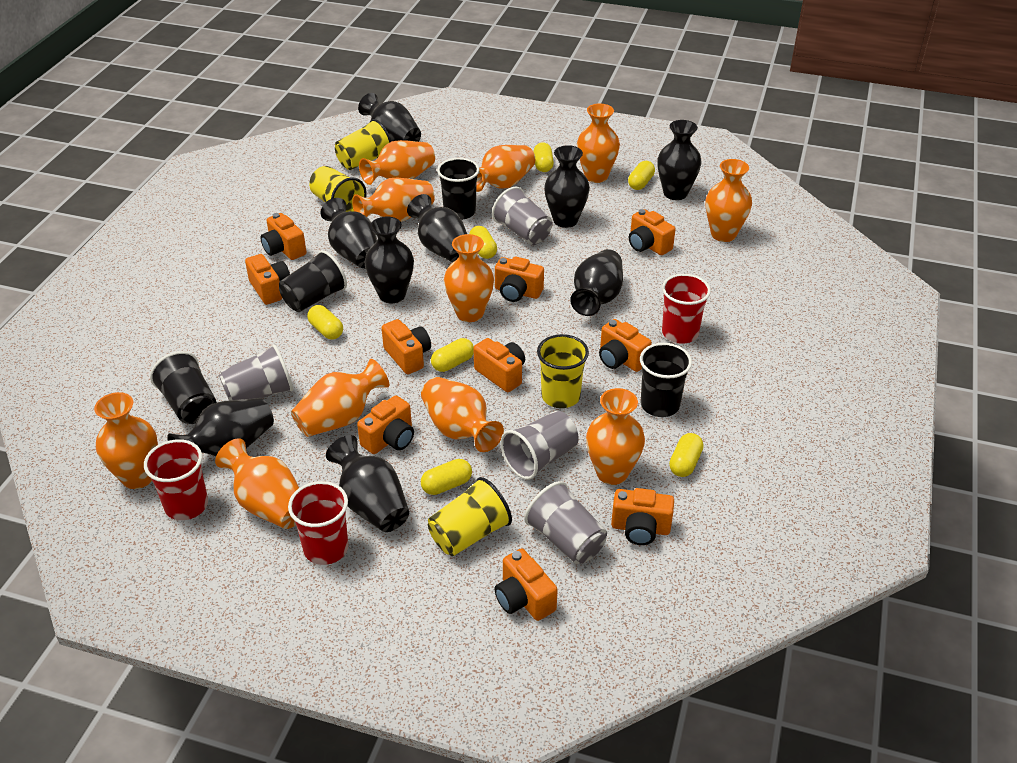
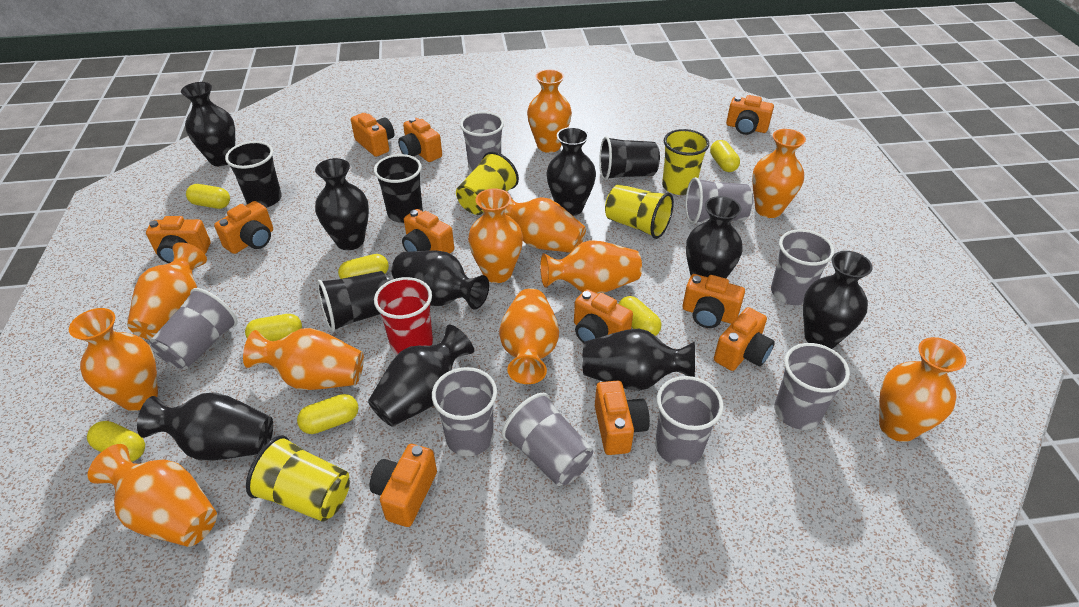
grey cup: 4 -> 8
orange camera: 10 -> 11
red cup: 3 -> 1

